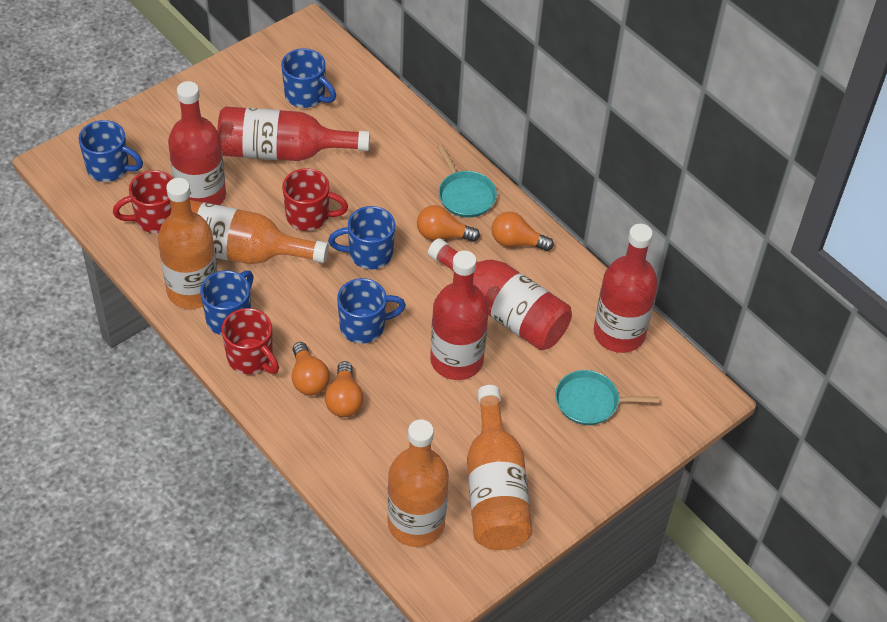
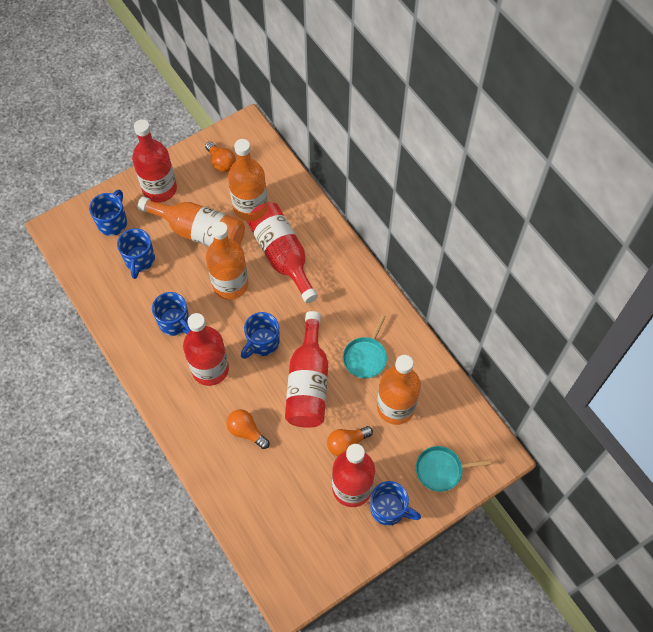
orange light bulb: 4 -> 3
red mug: 3 -> 0

